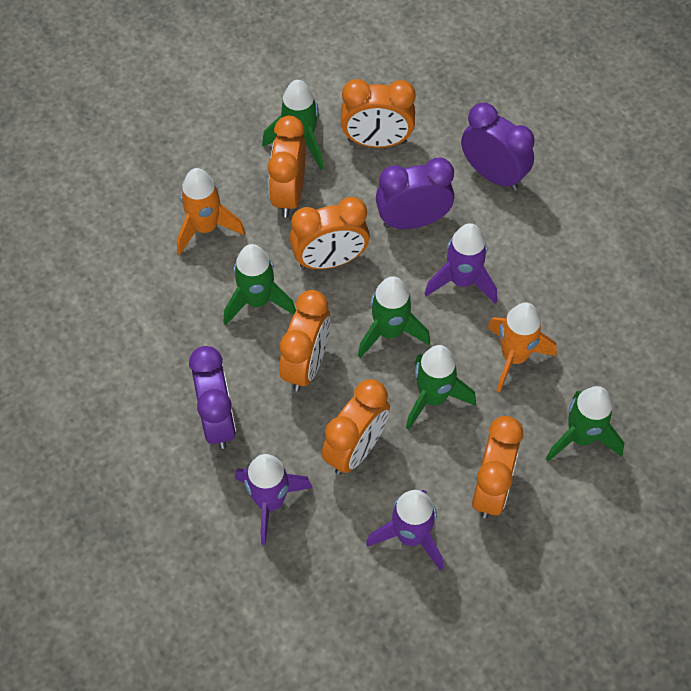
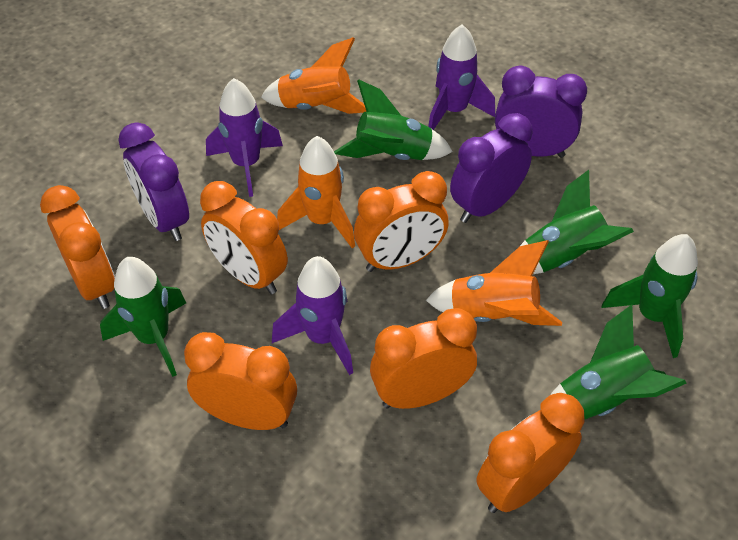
orange rocket: 2 -> 3

